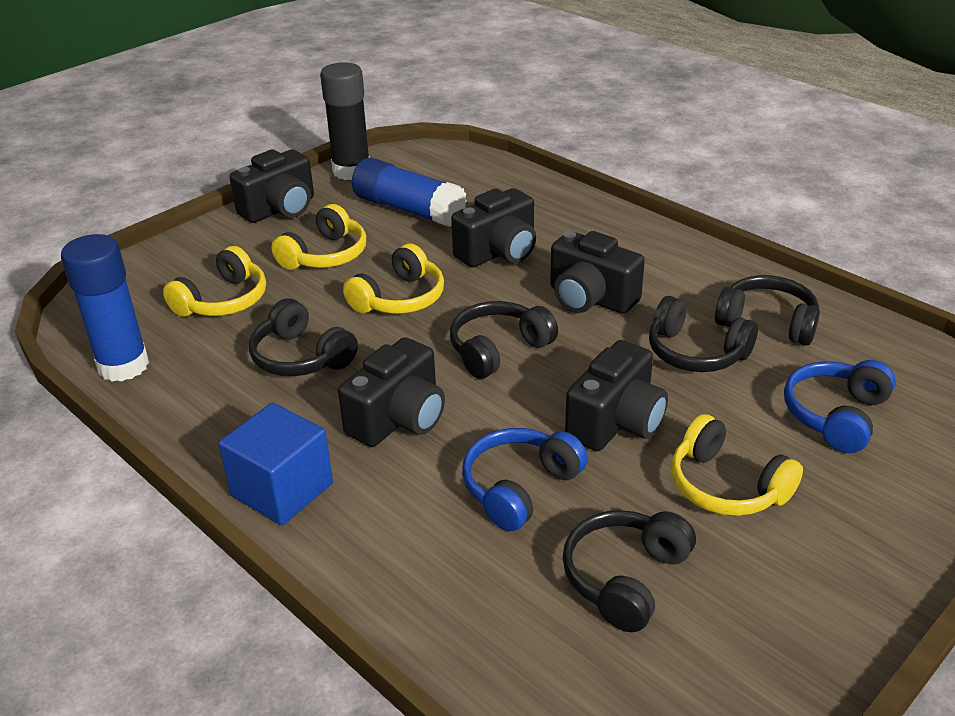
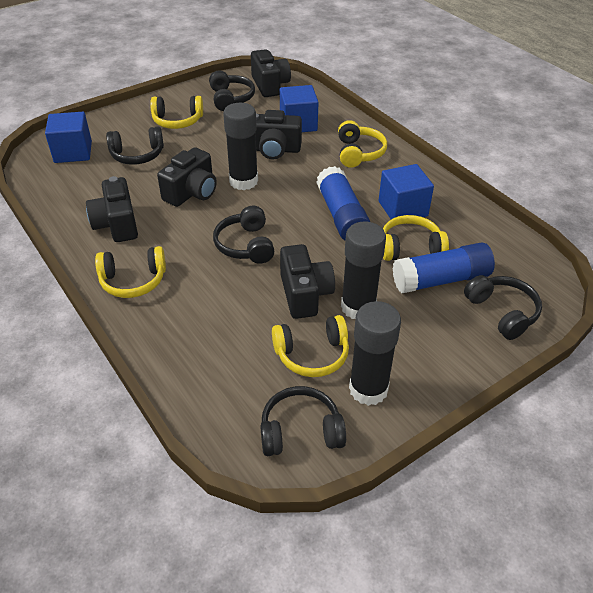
black glue stick: 1 -> 3
blue cube: 1 -> 3
blue headphones: 2 -> 0
yellow headphones: 4 -> 5

